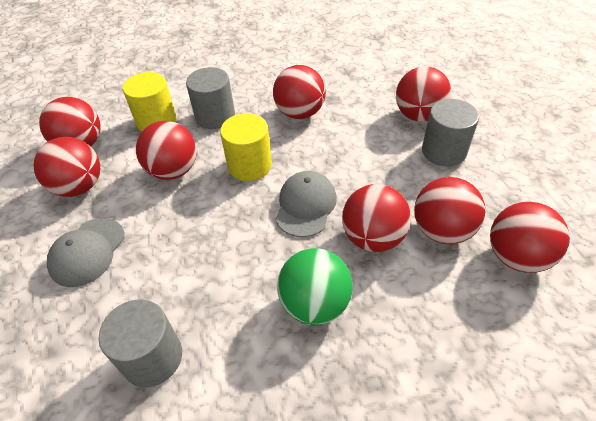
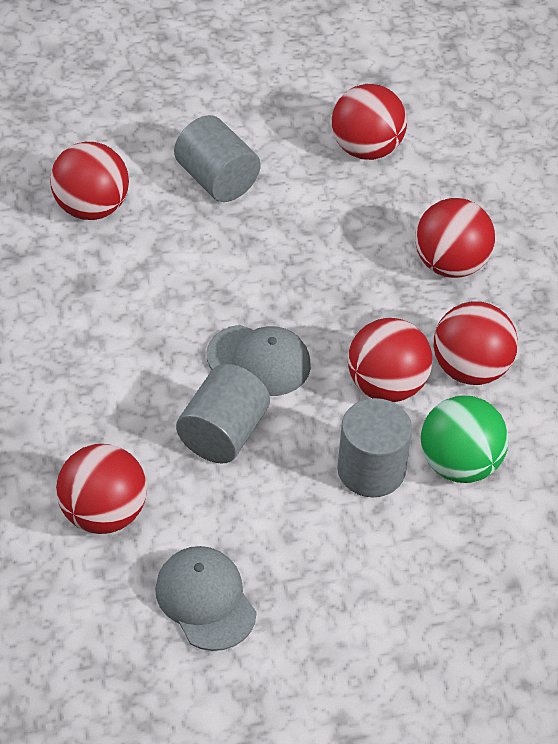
red ball: 8 -> 6
yellow cylinder: 2 -> 0

